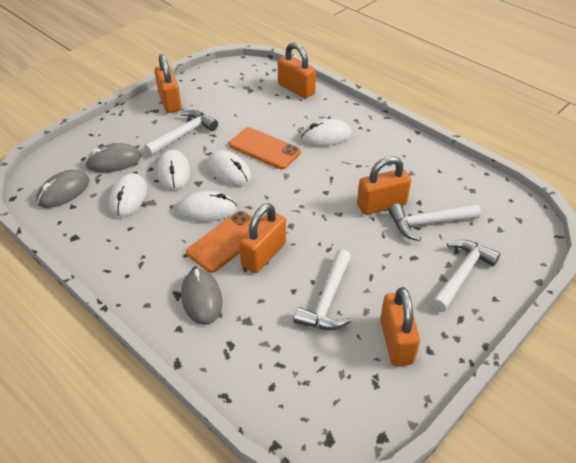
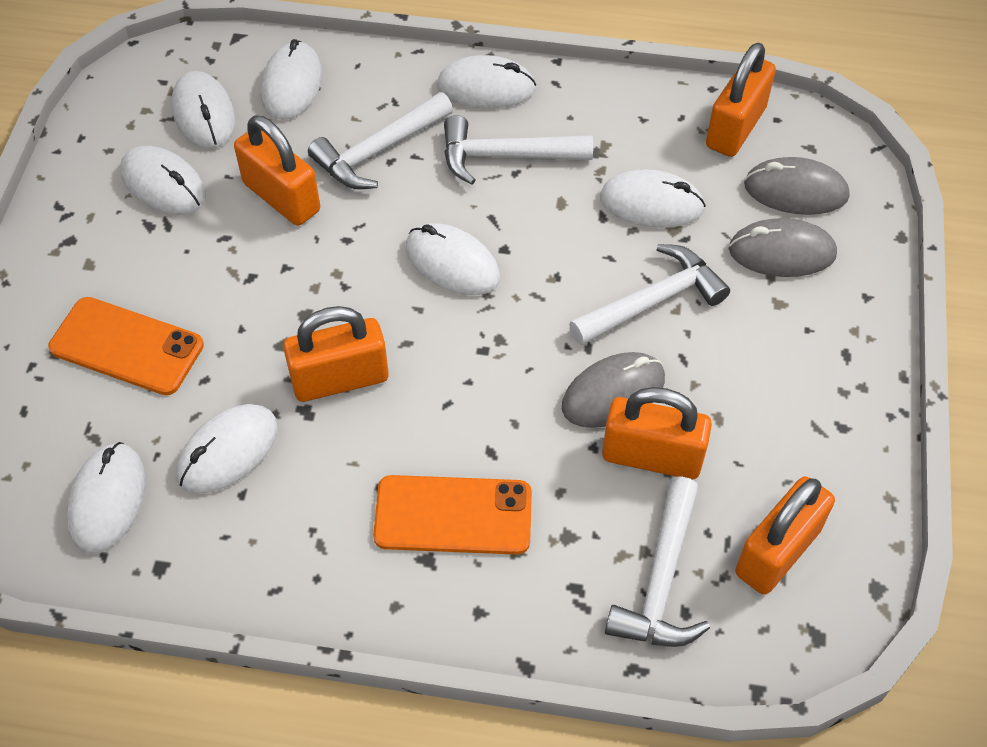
white mouse: 5 -> 8

